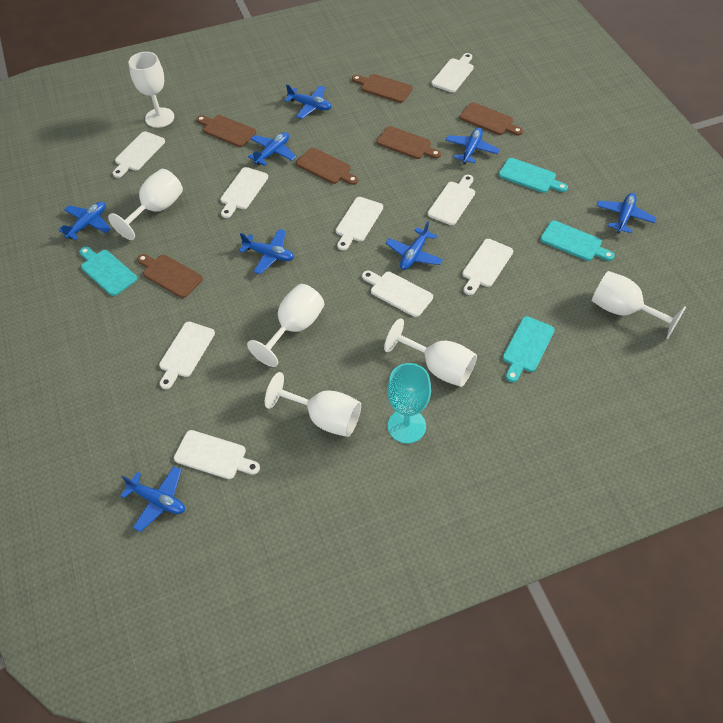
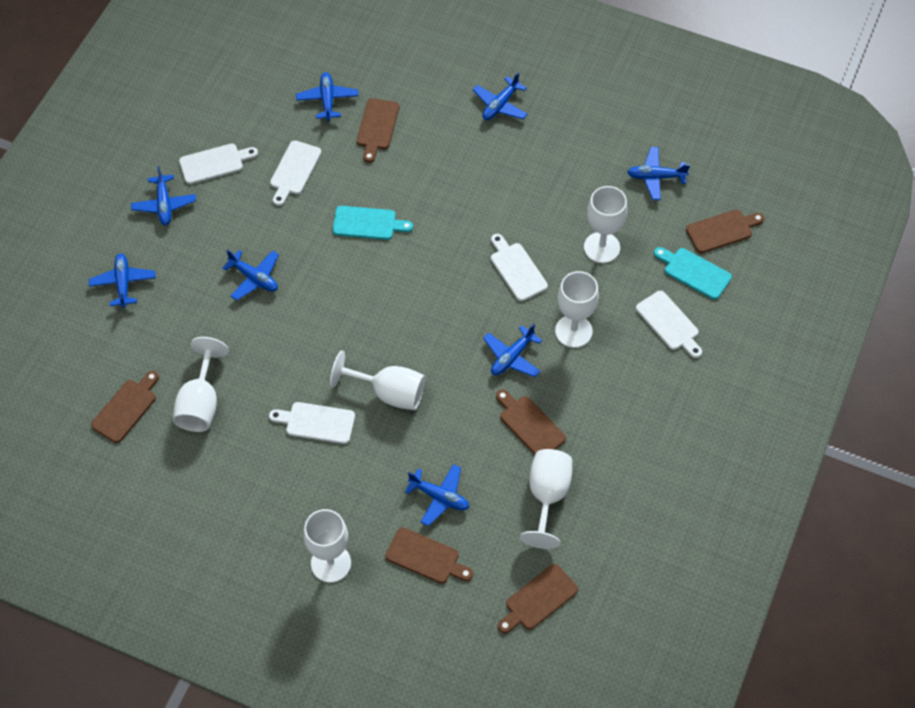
turquoise cutting board: 4 -> 2
turquoise goblet: 1 -> 0
white cutting board: 9 -> 5

